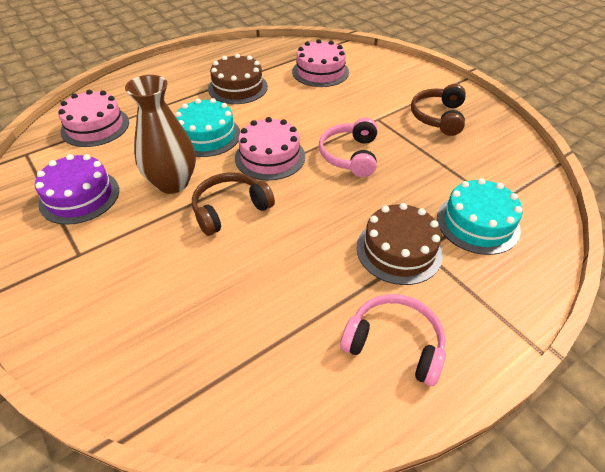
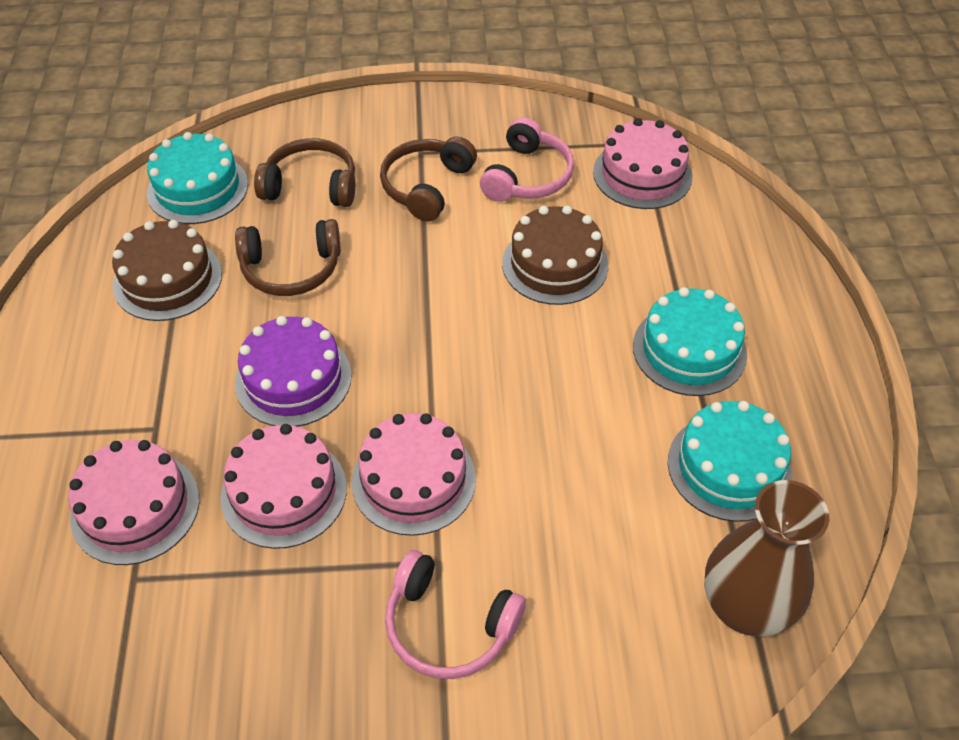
brown headphones: 2 -> 3
pink cake: 3 -> 4
turquoise cake: 2 -> 3

